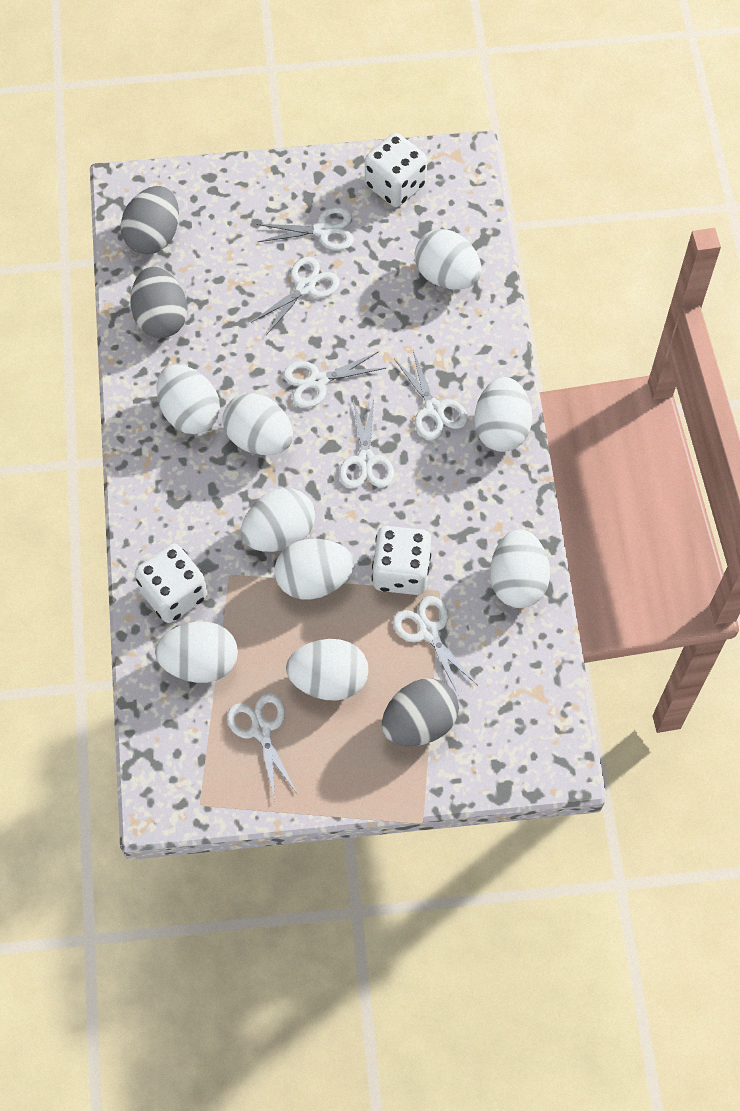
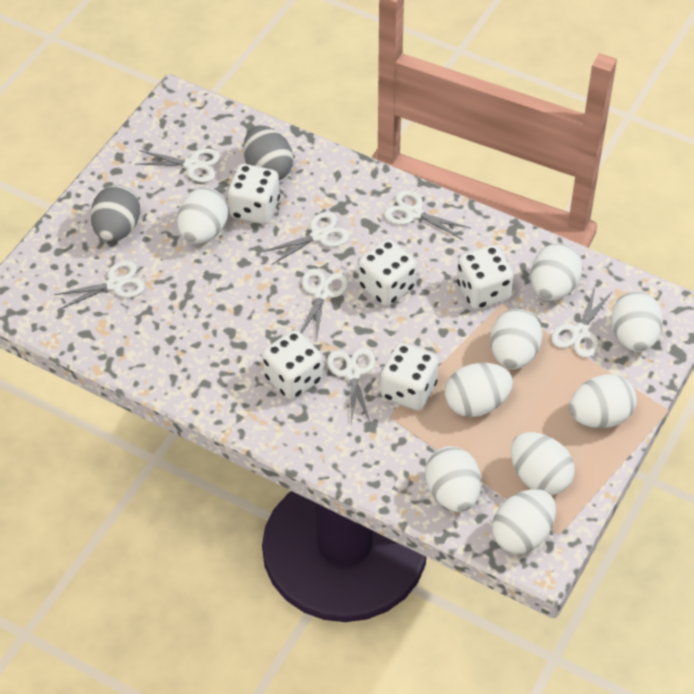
grey egg: 3 -> 2
white dice: 3 -> 5

